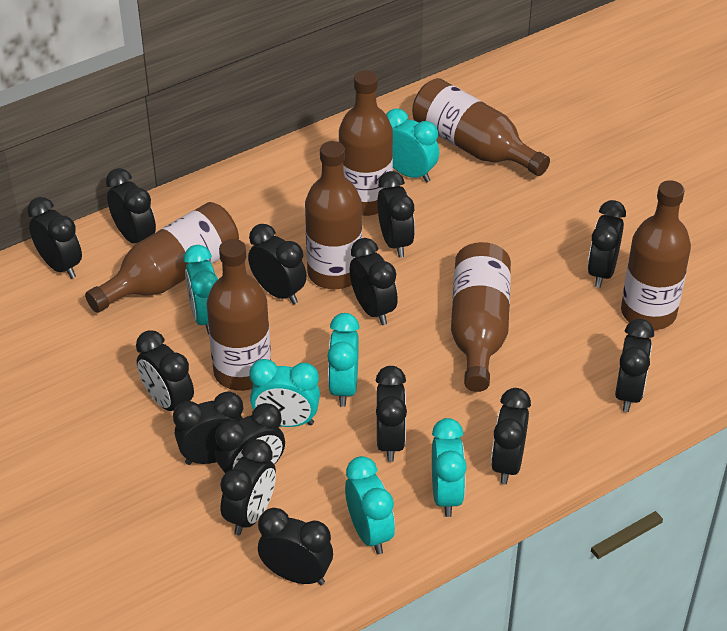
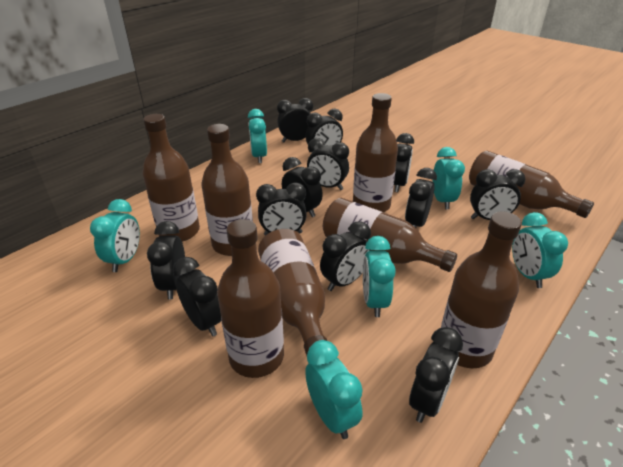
black clock: 14 -> 12
brown bottle: 7 -> 8

